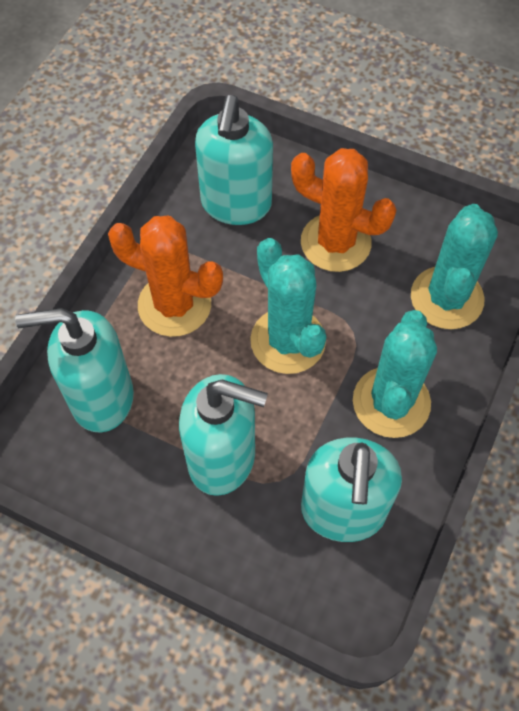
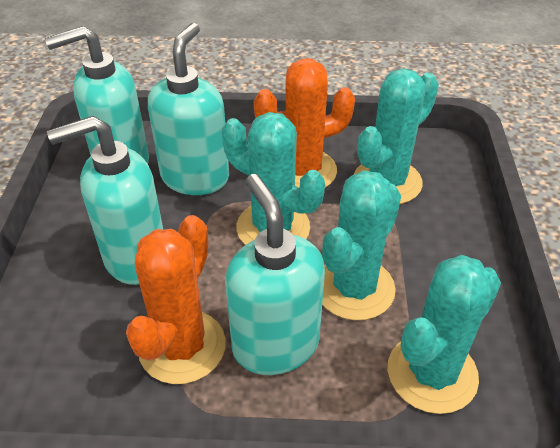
turquoise cactus: 3 -> 4

